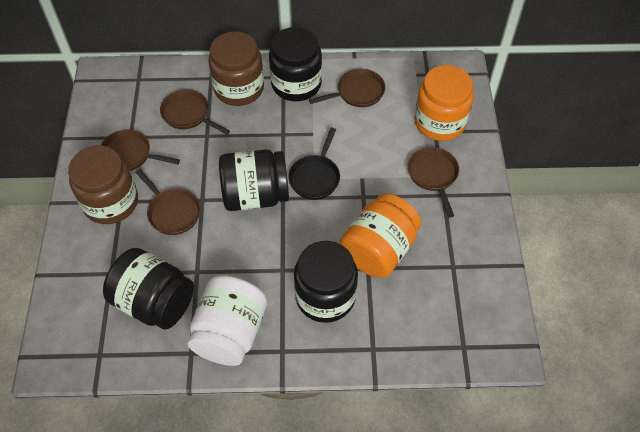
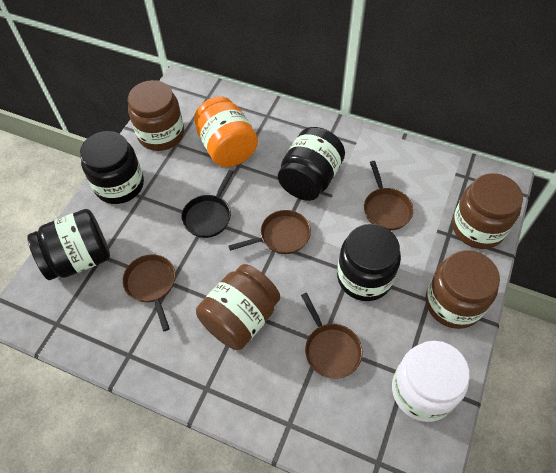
brown jar: 2 -> 4
brown pan: 5 -> 4
orange jar: 2 -> 1

